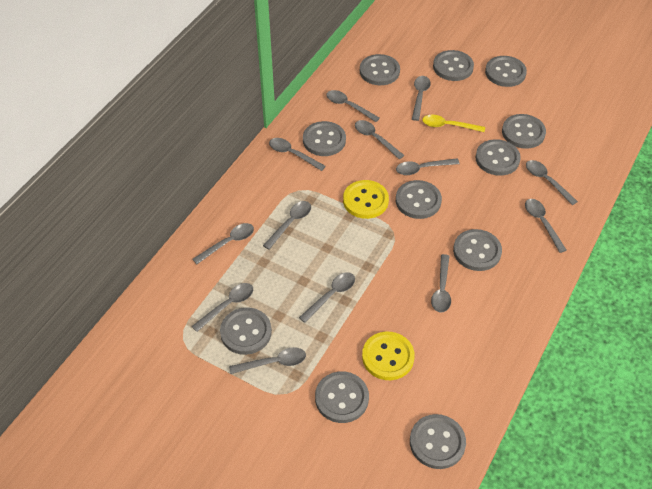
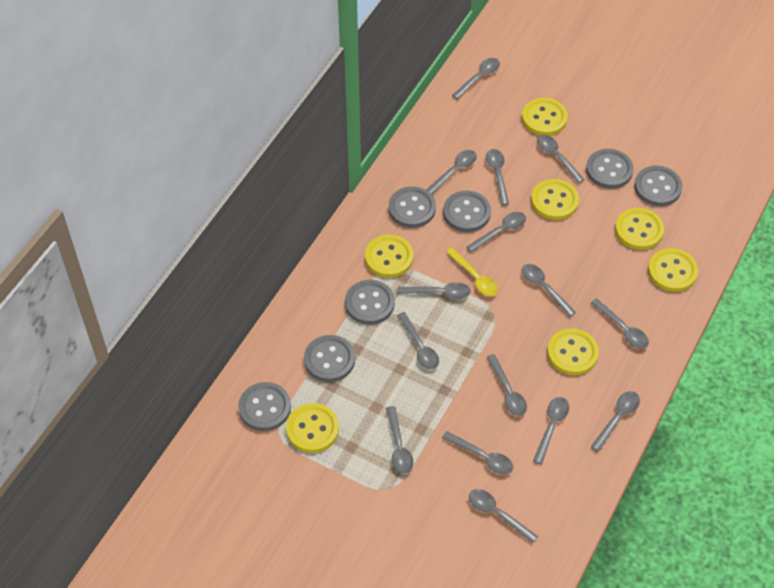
grey button: 11 -> 7
grey spoon: 13 -> 15
yellow button: 2 -> 7

